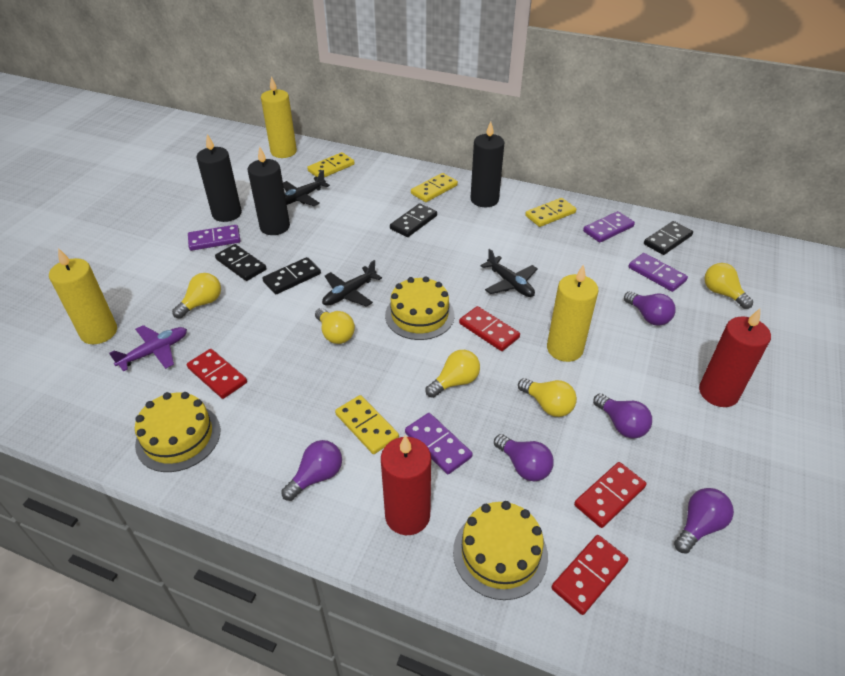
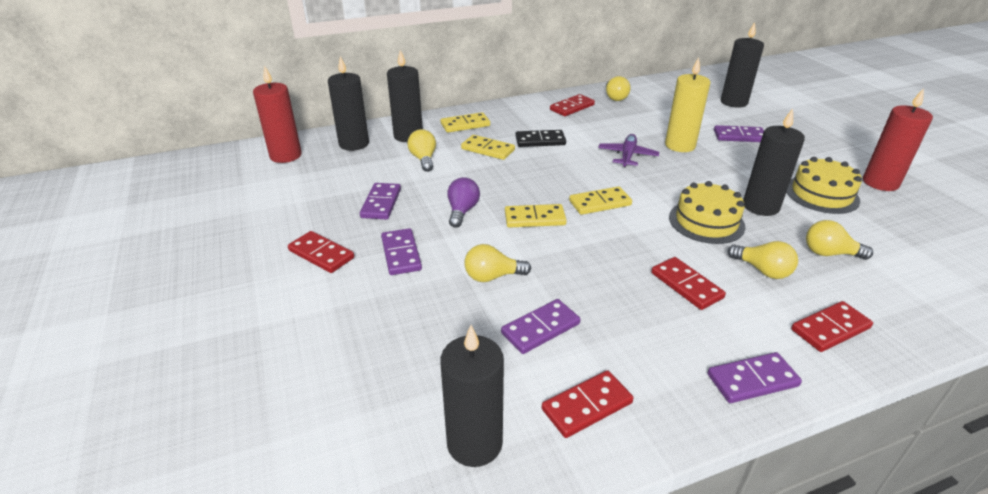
black candle: 3 -> 5
black domino: 4 -> 1
black plane: 3 -> 0
purple domino: 4 -> 5
purple light bulb: 5 -> 1
red domino: 4 -> 5
yellow cake: 3 -> 2
yellow candle: 3 -> 1

